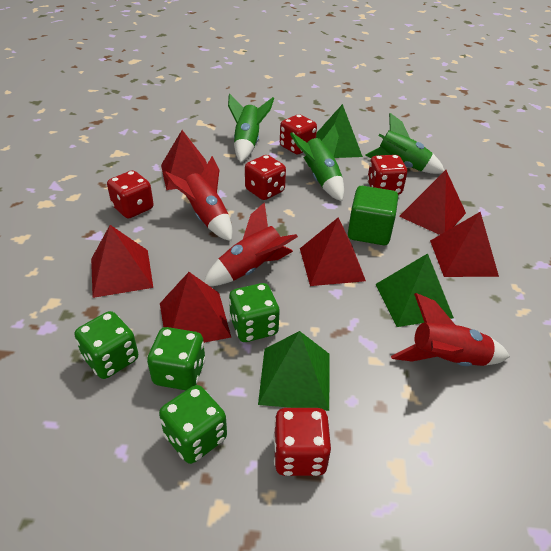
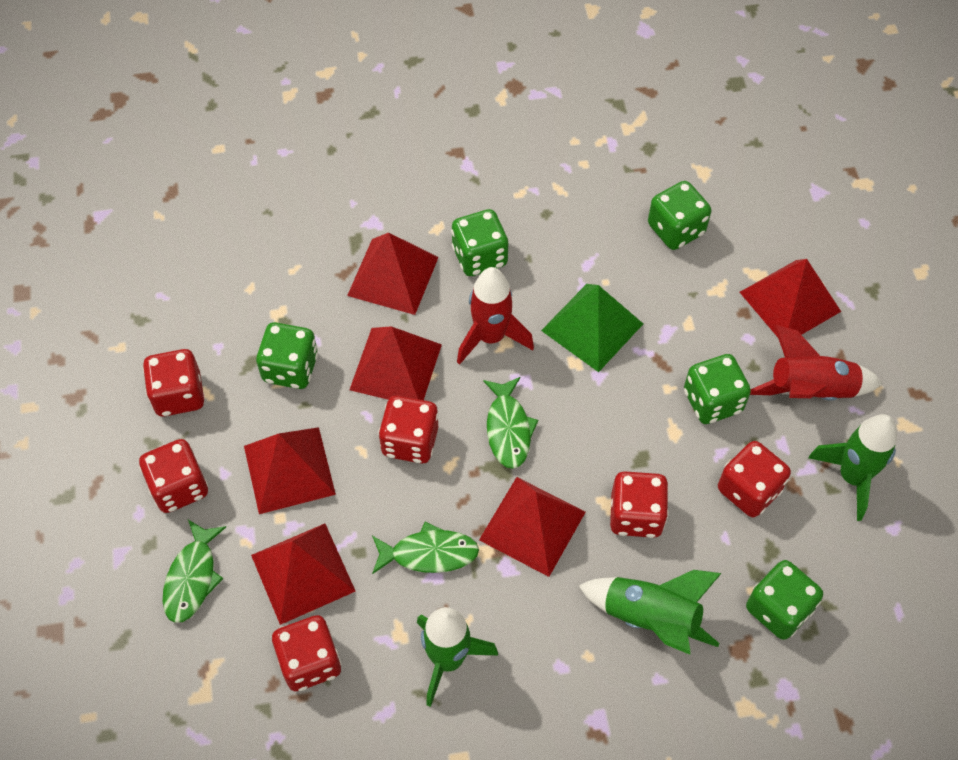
green cube: 1 -> 0
green dice: 4 -> 5
green fish: 0 -> 3
green pyramid: 3 -> 1
red dice: 5 -> 6
red rocket: 3 -> 2

